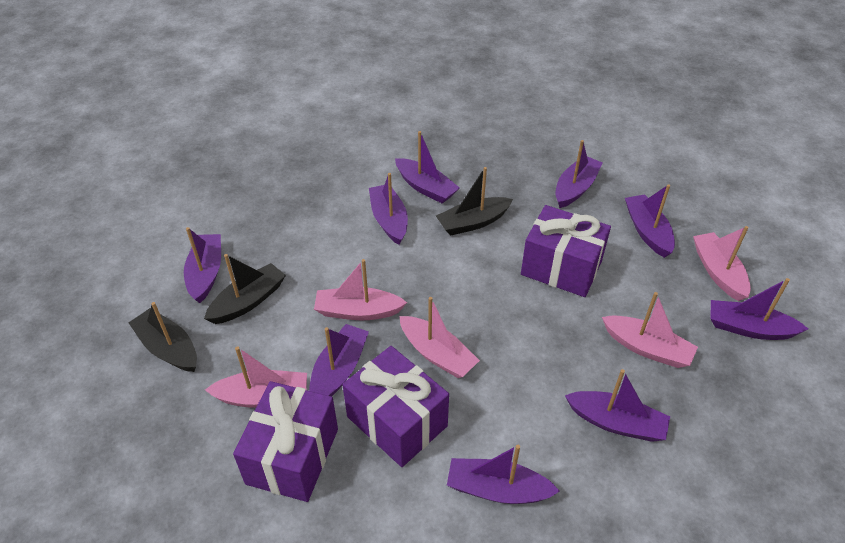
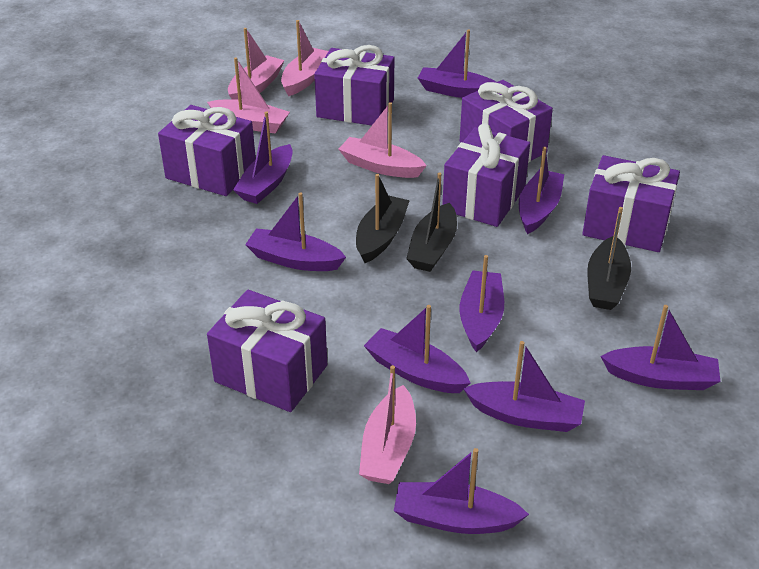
purple gift: 3 -> 6

